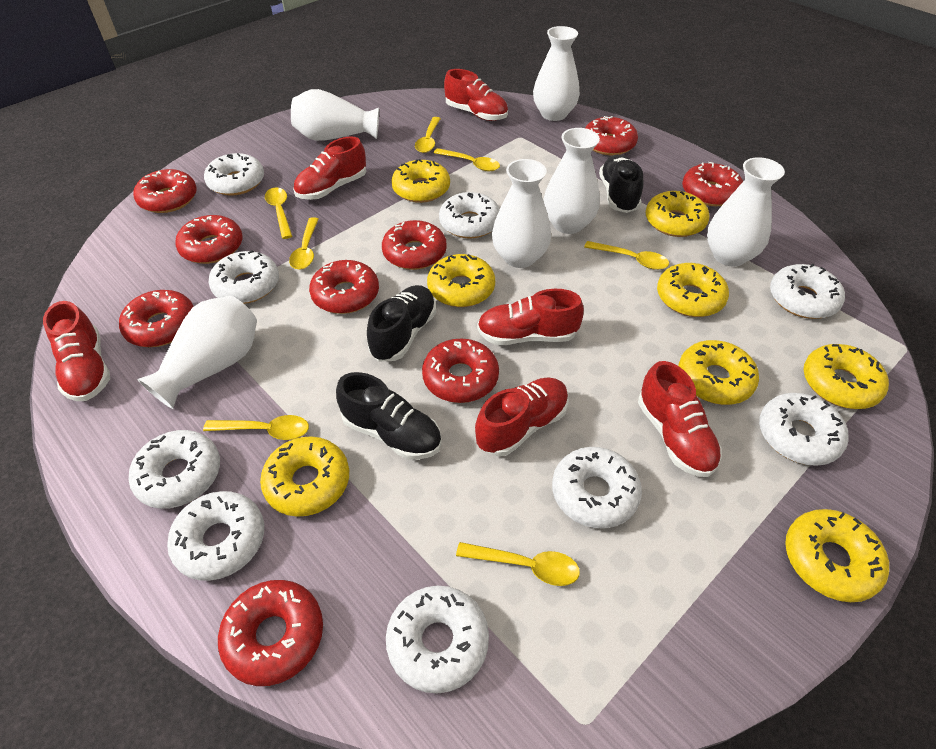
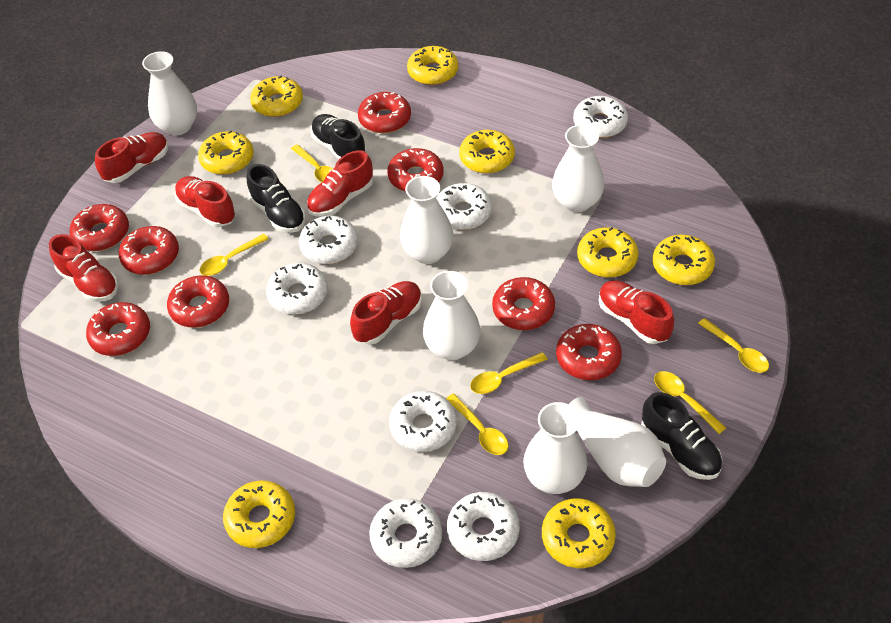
red donut: 9 -> 8
white donut: 9 -> 7
yellow spoon: 7 -> 6

